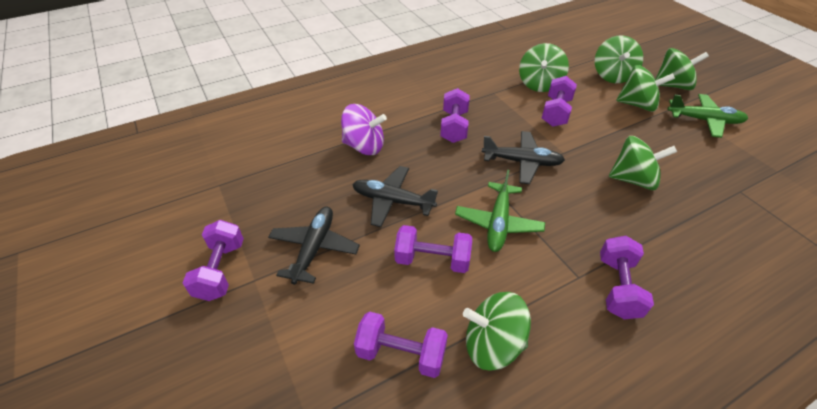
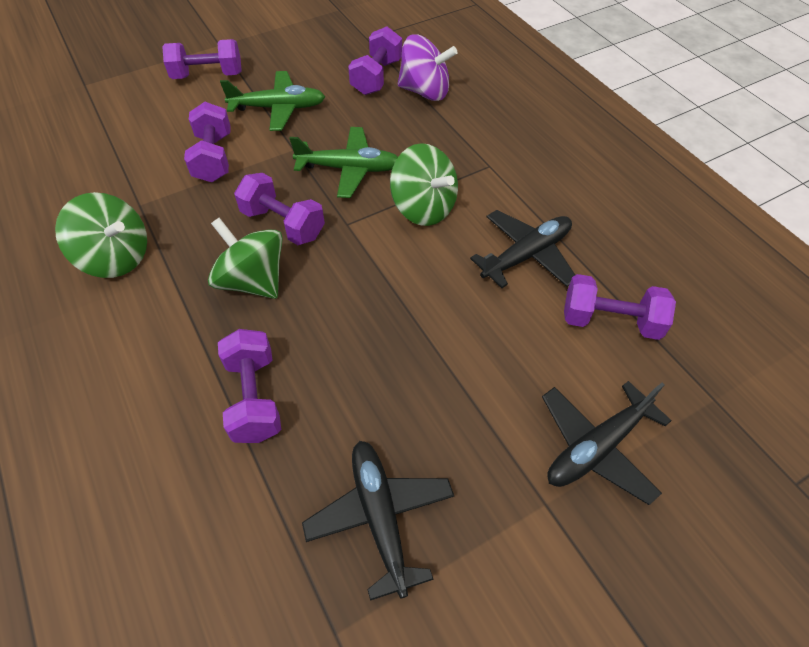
green spinning top: 6 -> 3

